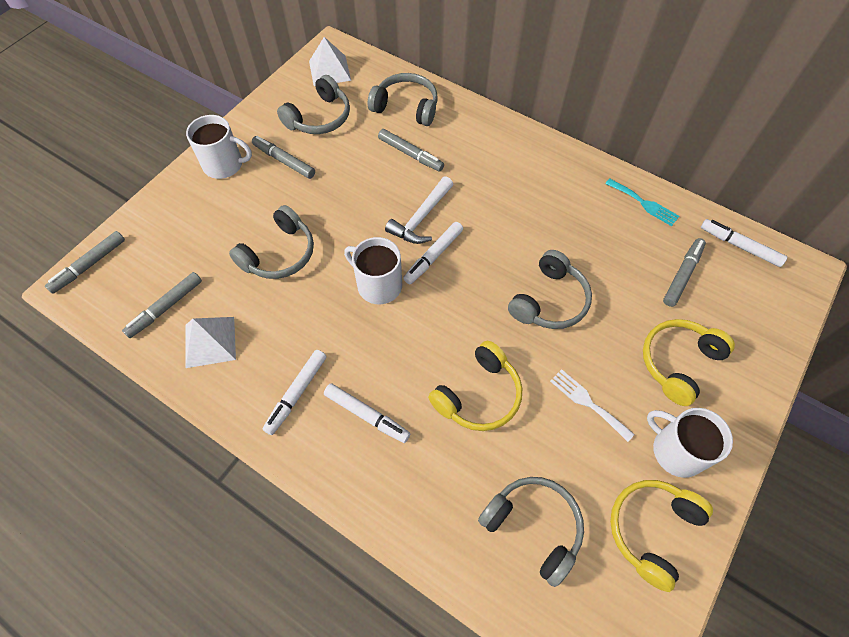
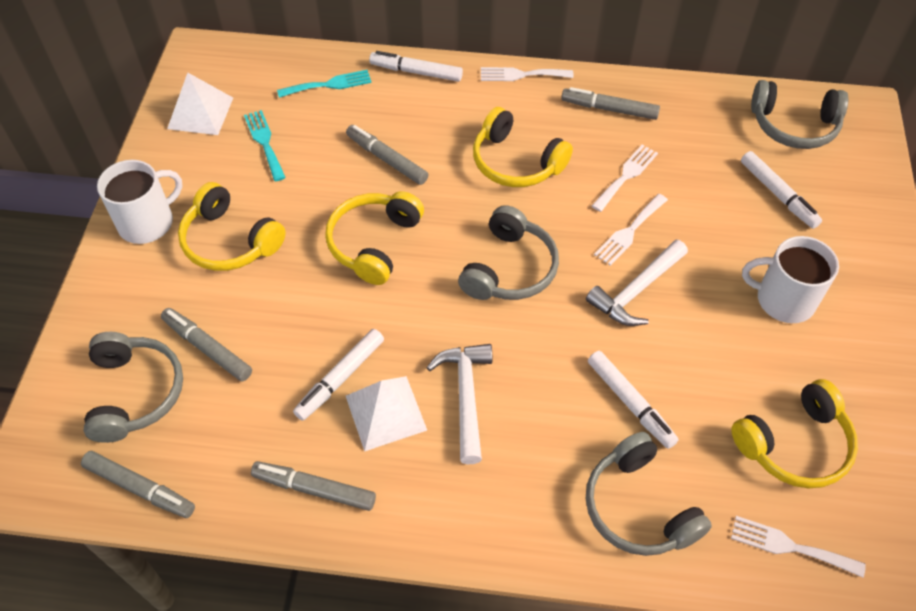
grey headphones: 5 -> 4
turquoise fork: 1 -> 2
white fork: 1 -> 4
white hammer: 1 -> 2
white mug: 3 -> 2
yellow headphones: 3 -> 4

